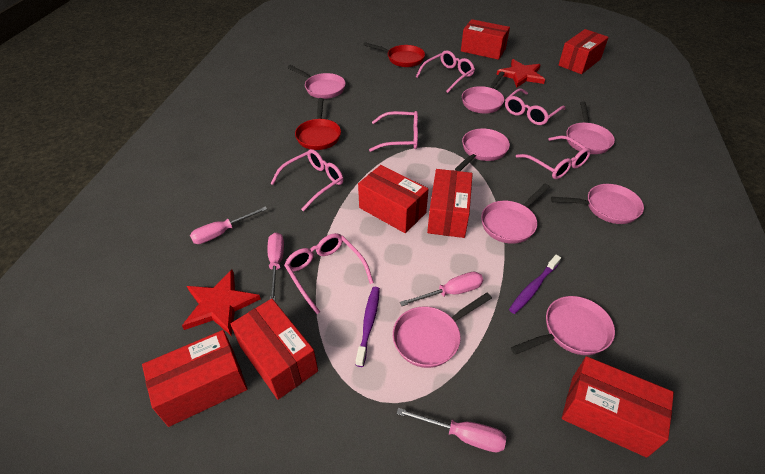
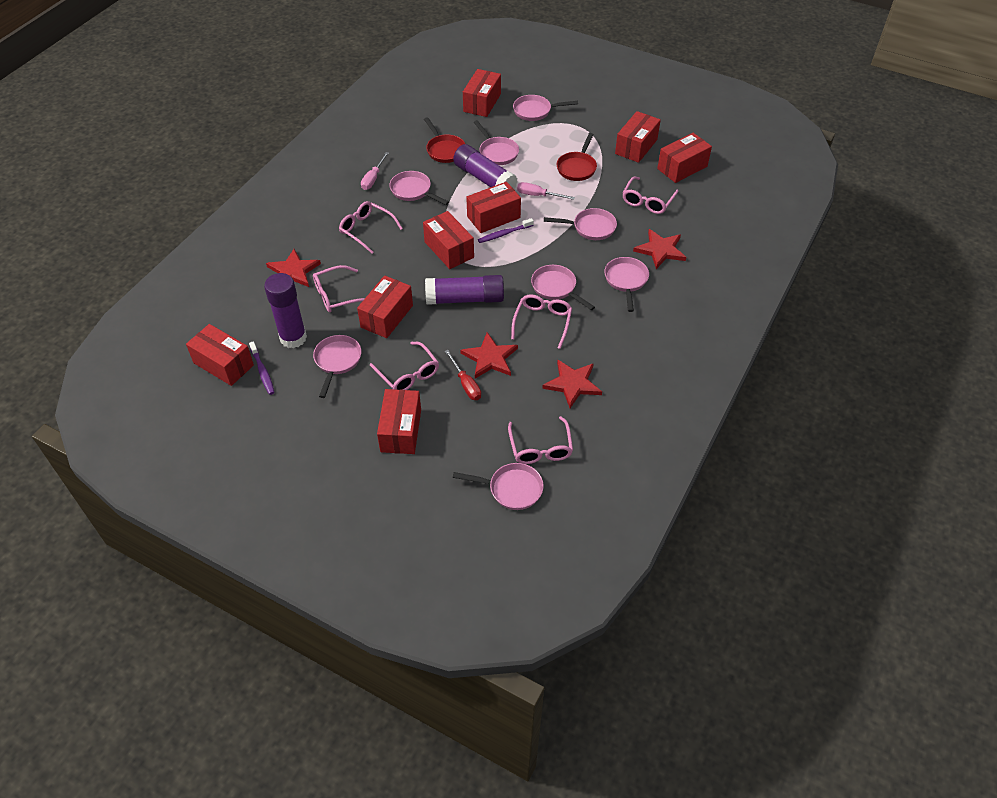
pink screwdriver: 4 -> 2
purple glue stick: 0 -> 3
red box: 7 -> 8
red screwdriver: 0 -> 1
red star: 2 -> 4

